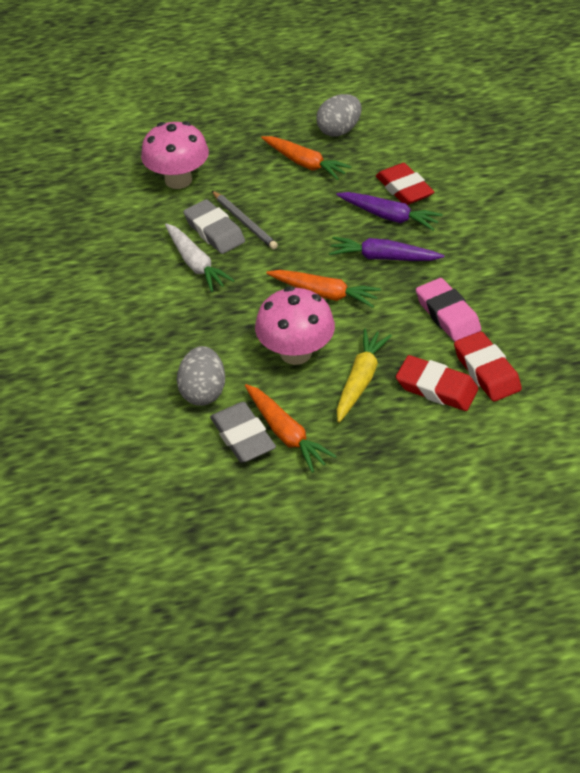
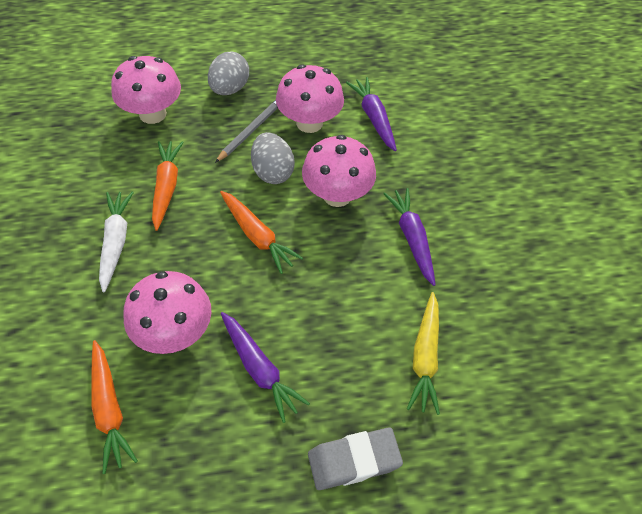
grey eraser: 2 -> 1
pink eraser: 1 -> 0
pink mushroom: 2 -> 4
purple carrot: 2 -> 3
red eraser: 3 -> 0

